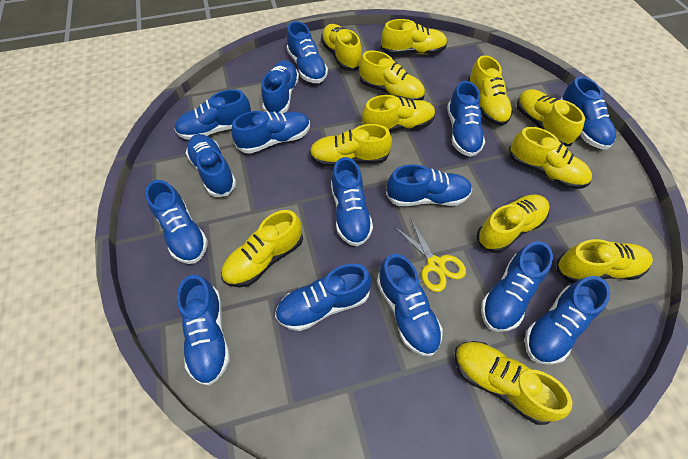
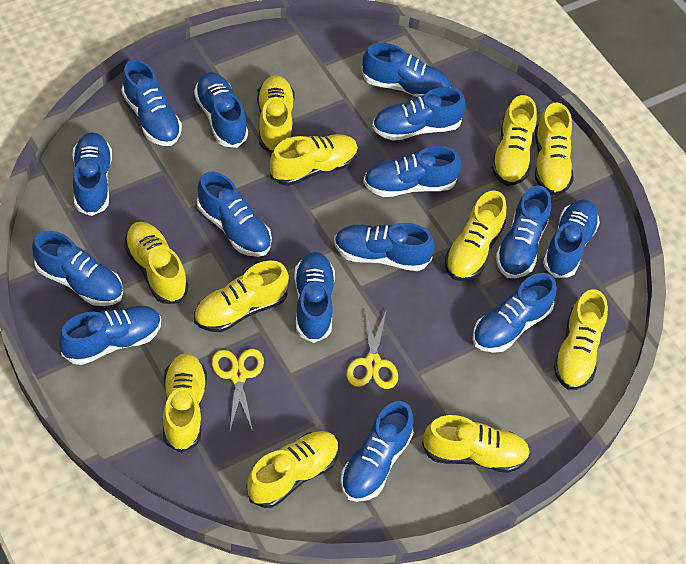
yellow scissors: 1 -> 2
yellow shoe: 12 -> 11

